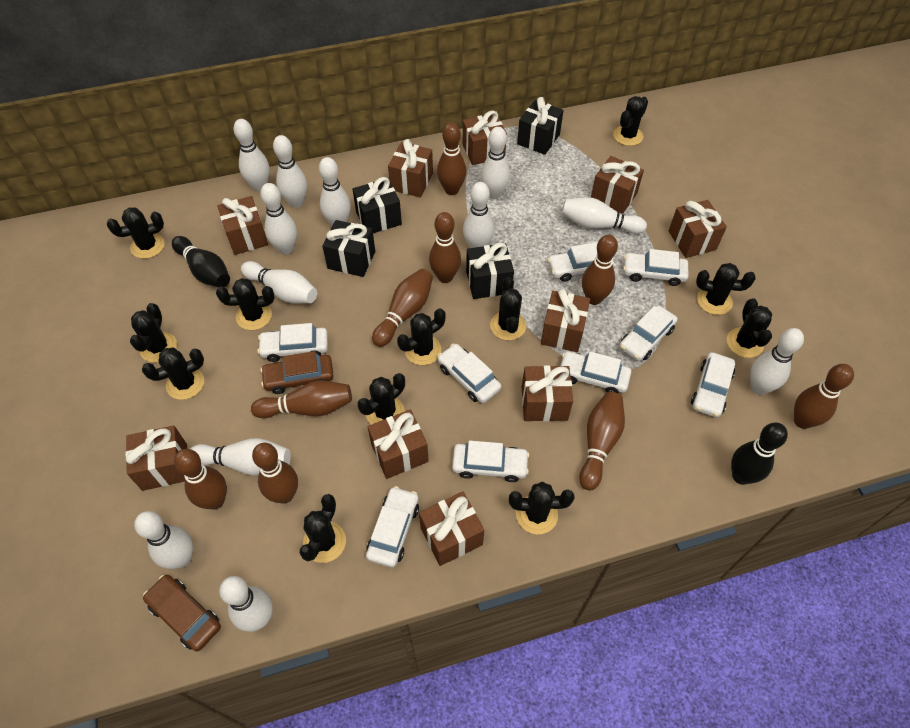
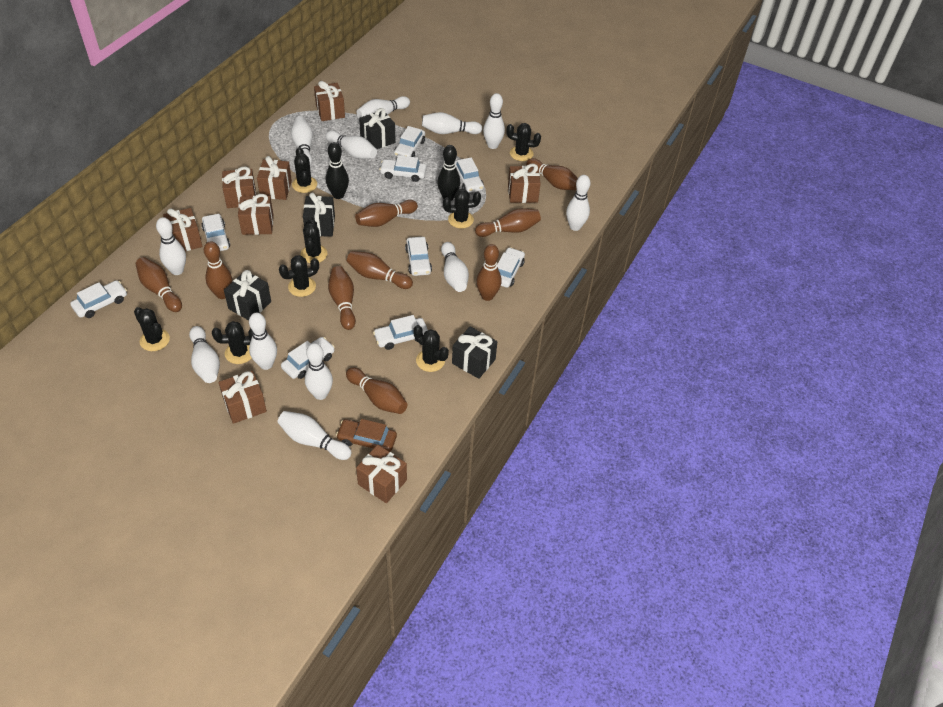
black cactus: 12 -> 8
brown car: 2 -> 1
brown gift: 10 -> 8

